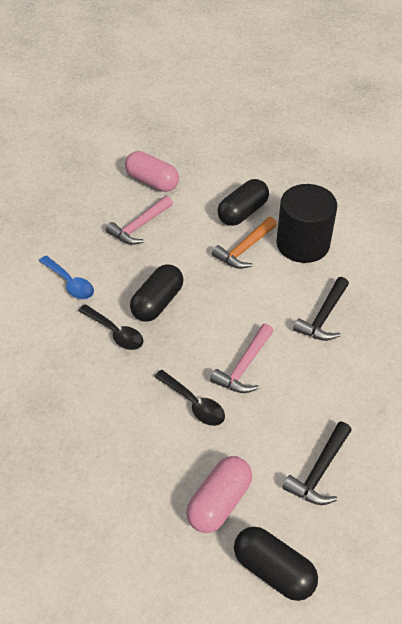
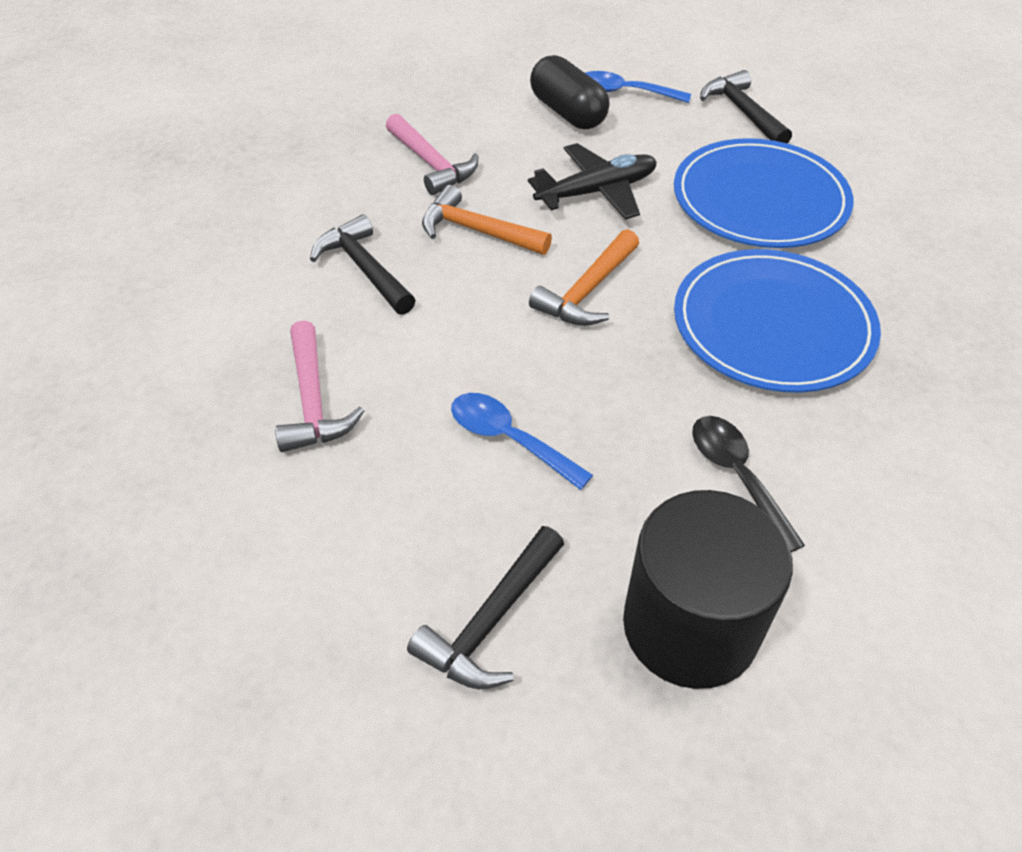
black capsule: 3 -> 1
black hammer: 2 -> 3
black plane: 0 -> 1
black spoon: 2 -> 1
blue plate: 0 -> 2
blue spoon: 1 -> 2
orange hammer: 1 -> 2
pink capsule: 2 -> 0

